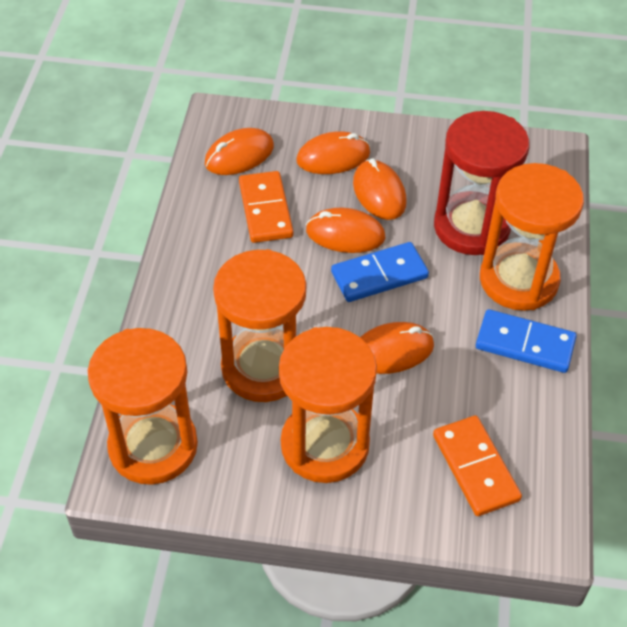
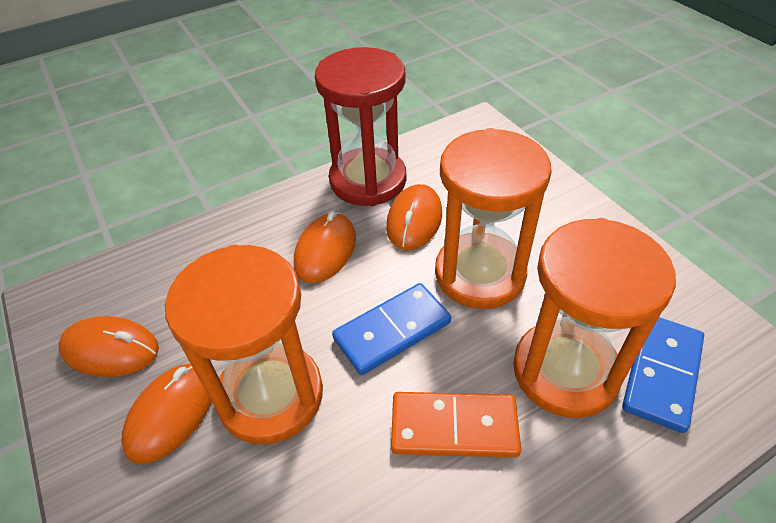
orange domino: 2 -> 1
orange hourglass: 4 -> 3
orange mouse: 5 -> 4

